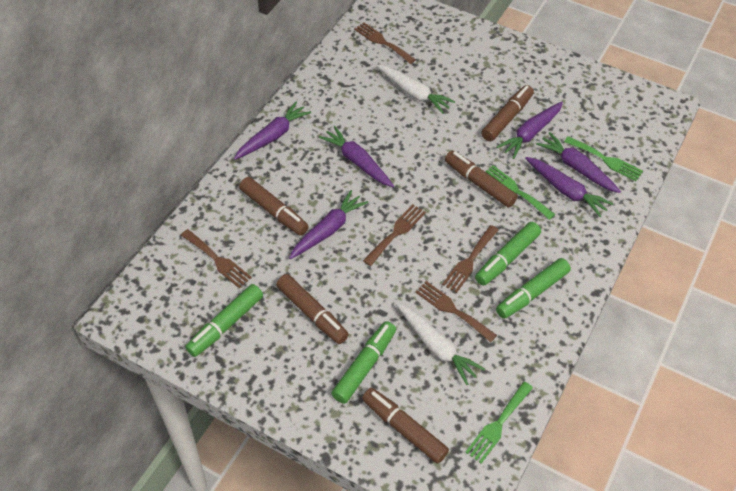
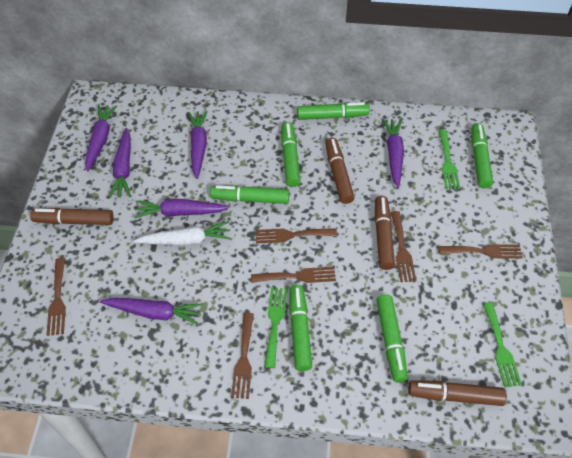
brown fork: 5 -> 6
brown marker: 5 -> 4
green marker: 4 -> 6
white carrot: 2 -> 1

